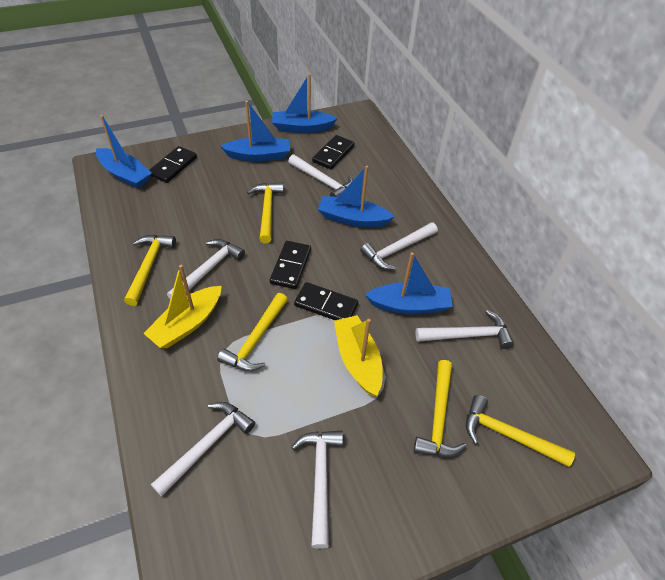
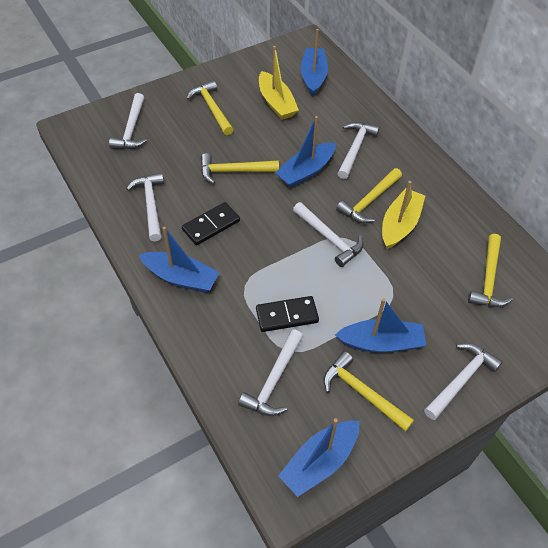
black domino: 4 -> 2

